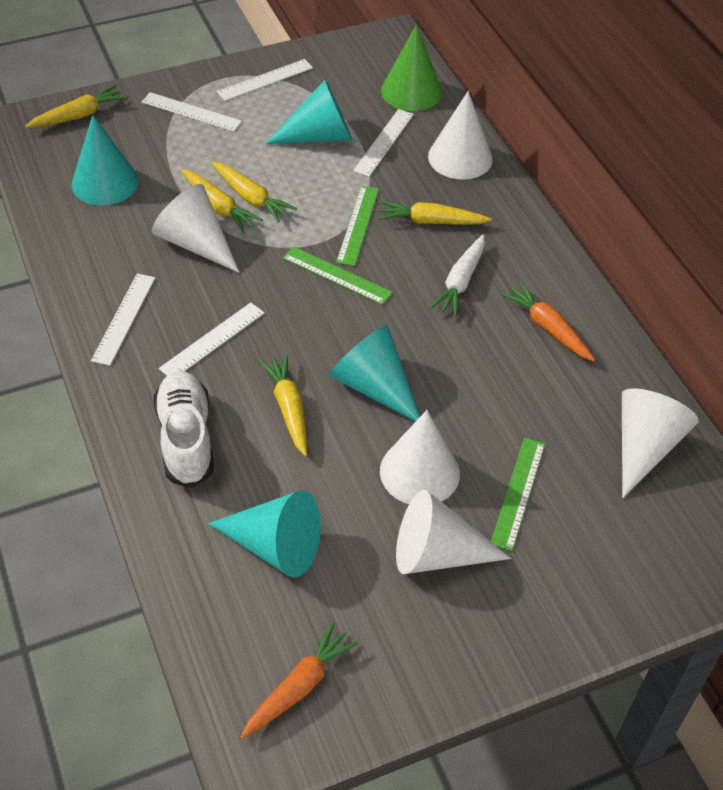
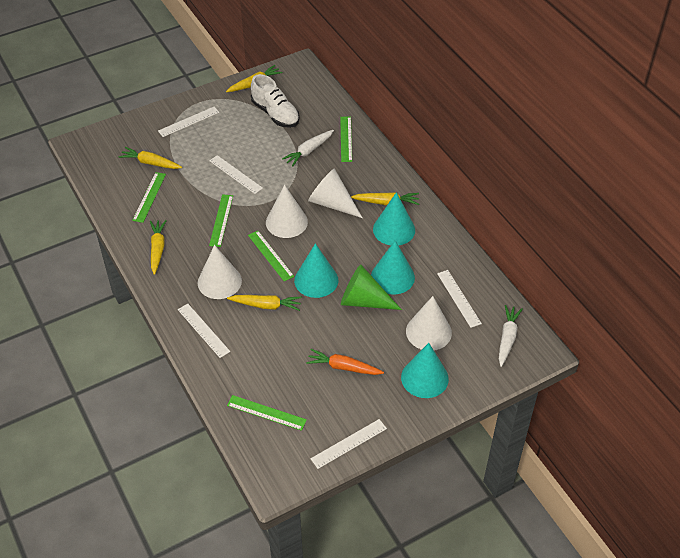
green ruler: 3 -> 5
orange carrot: 2 -> 1
white carrot: 1 -> 2
white cone: 5 -> 4

